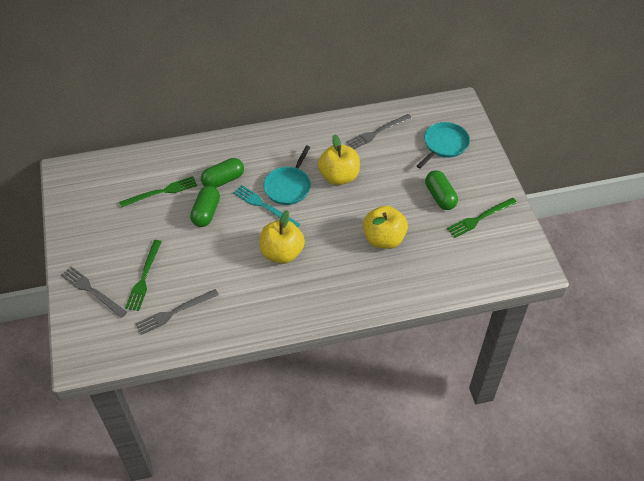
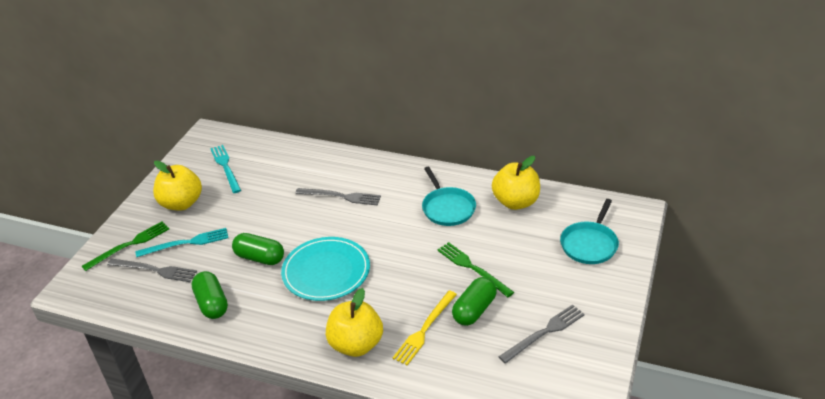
green fork: 3 -> 2
turquoise fork: 1 -> 2
turquoise plate: 0 -> 1
yellow fork: 0 -> 1

